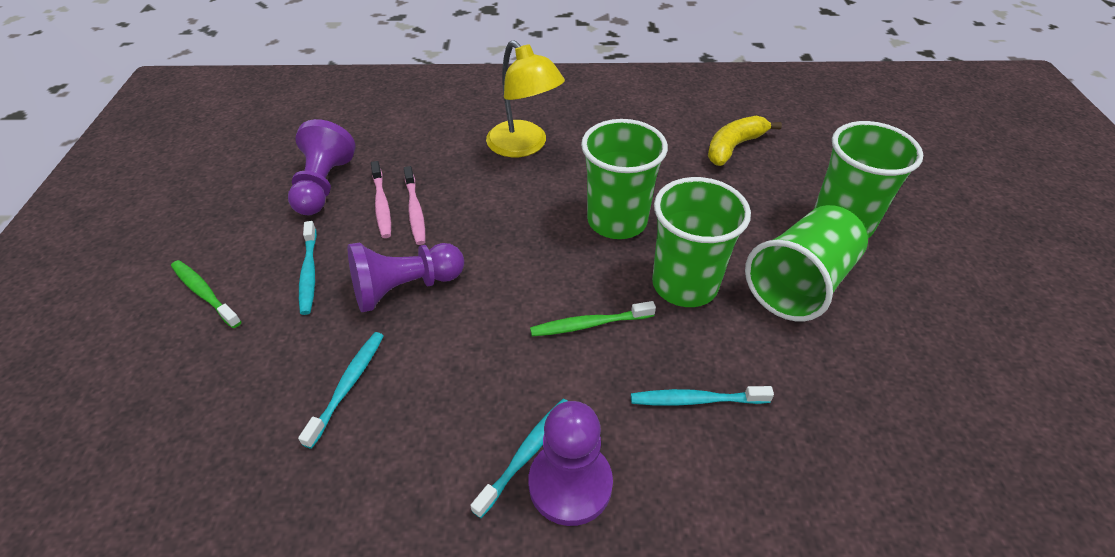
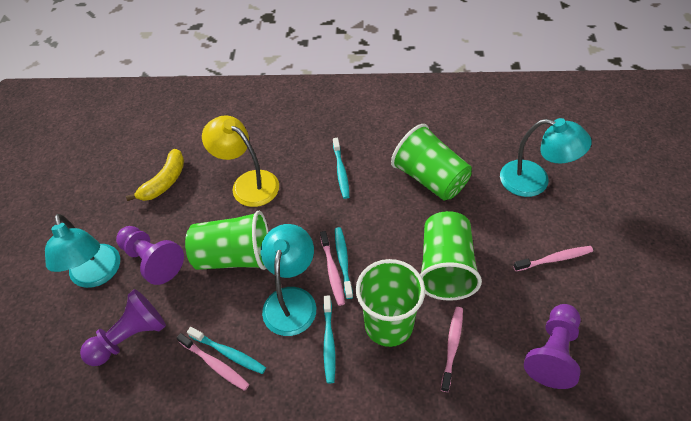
green toothbrush: 2 -> 0
pink toothbrush: 2 -> 4
turquoise lamp: 0 -> 3

